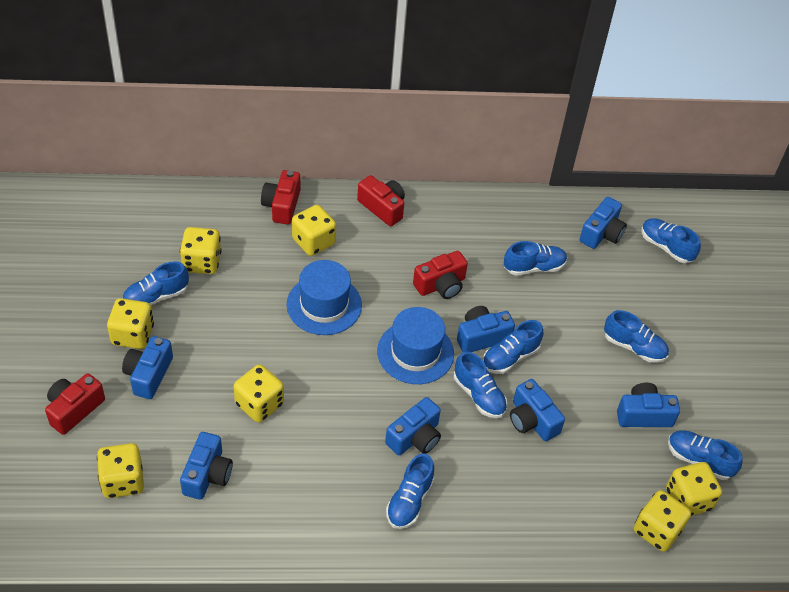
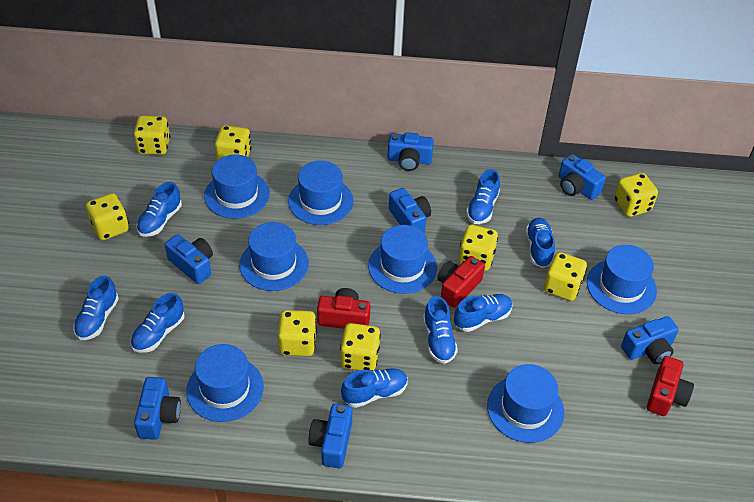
blue hat: 2 -> 7
red camera: 4 -> 3
yellow dice: 7 -> 8

